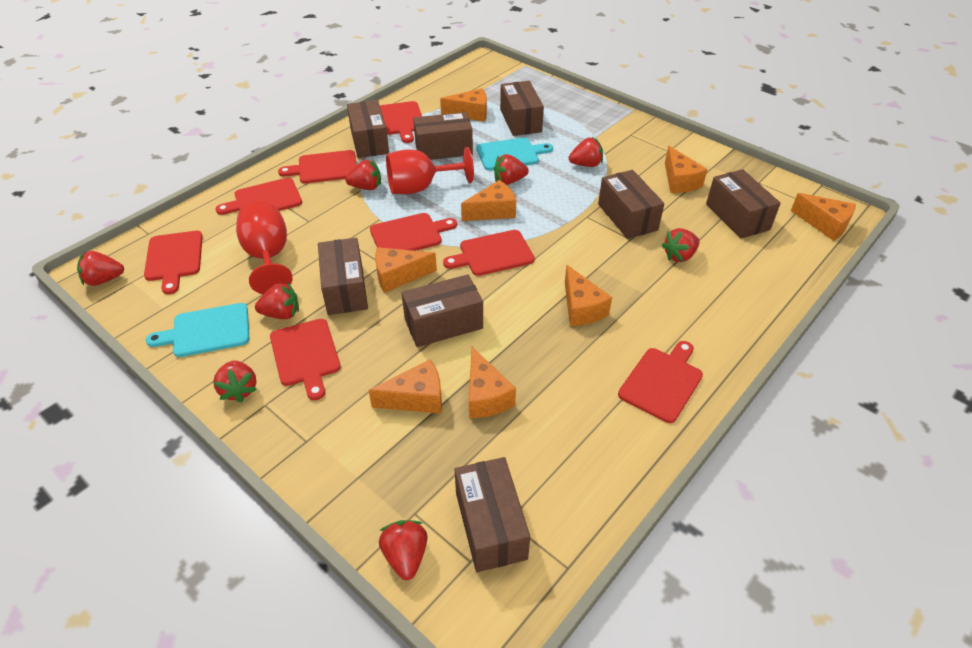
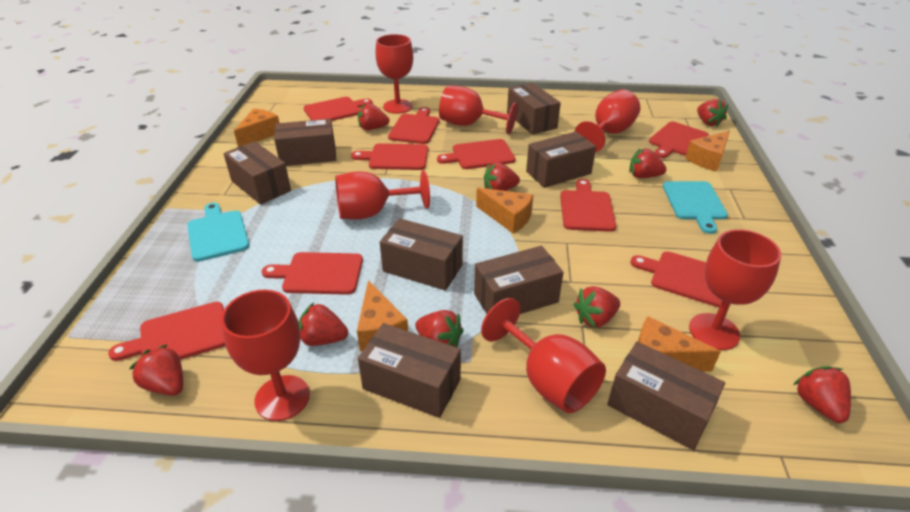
orange cheese: 8 -> 5
red cutting board: 8 -> 9
red goblet: 2 -> 7
red strawberry: 8 -> 9

